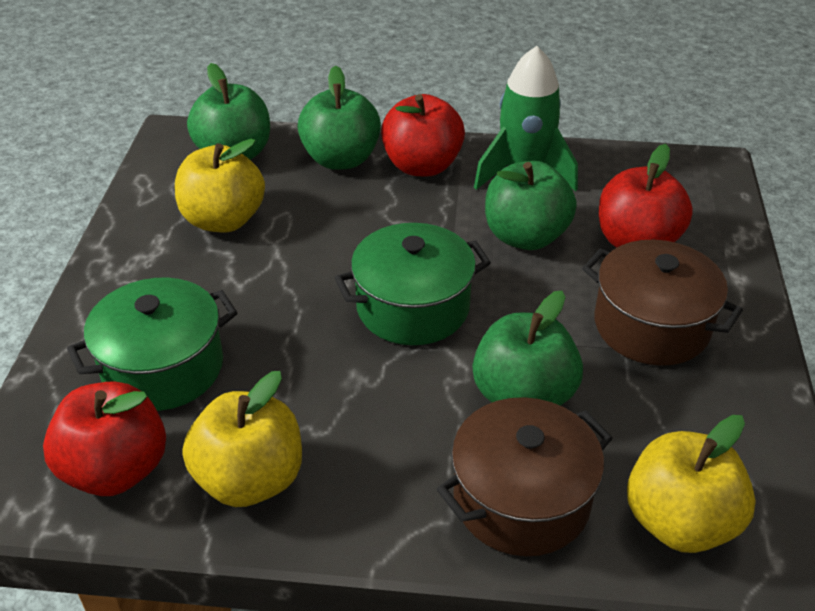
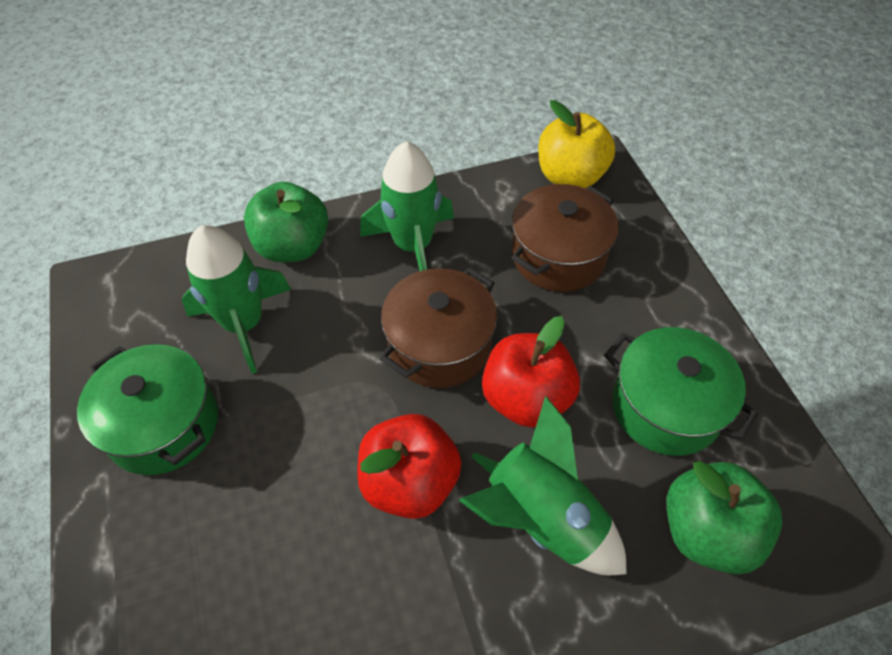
green apple: 4 -> 2
green rocket: 1 -> 3
red apple: 3 -> 2
yellow apple: 3 -> 1

